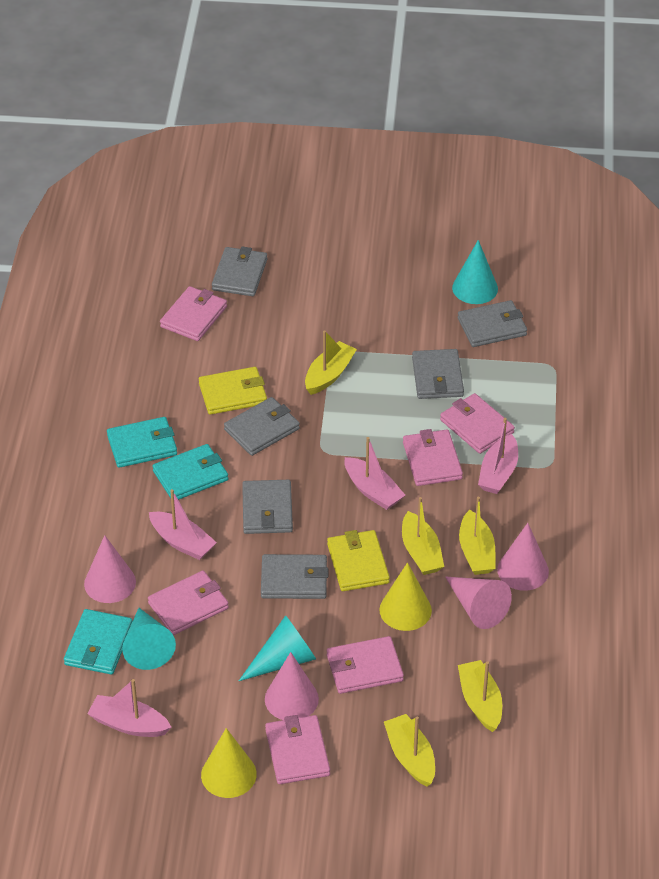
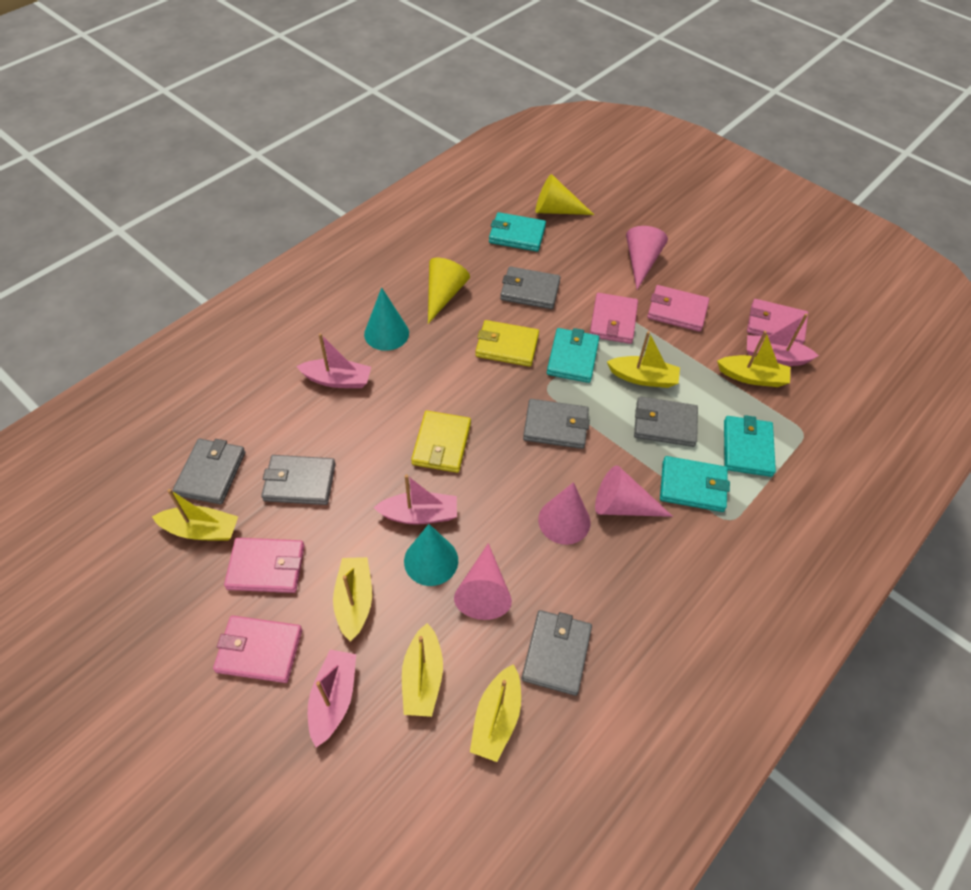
pink wallet: 6 -> 5
turquoise cone: 3 -> 2
turquoise wallet: 3 -> 4
yellow boat: 5 -> 6

